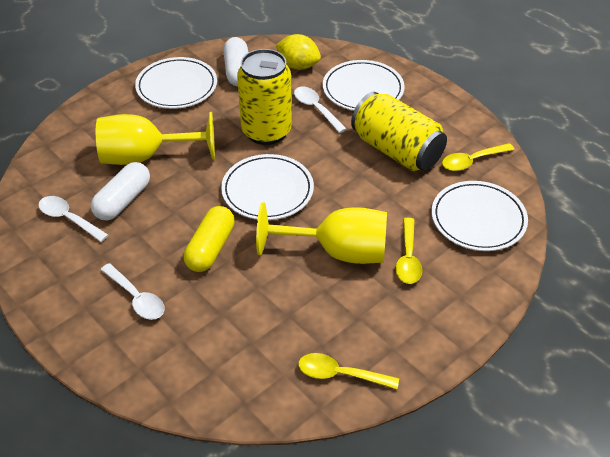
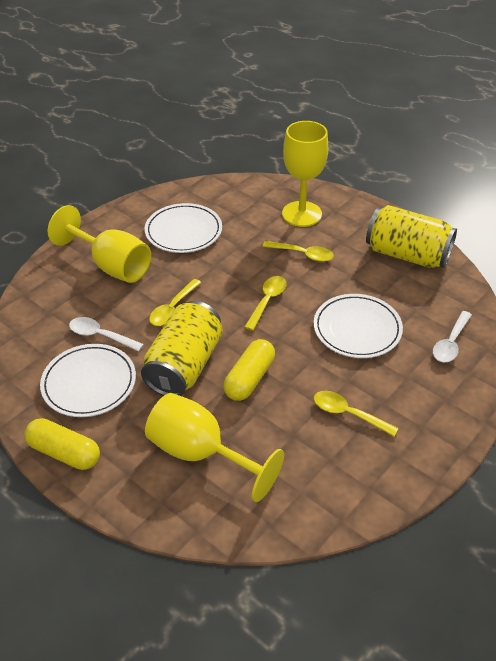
white capsule: 2 -> 0
white plate: 4 -> 3
white spoon: 3 -> 2
yellow capsule: 1 -> 2
yellow goblet: 2 -> 3
yellow lemon: 1 -> 0
yellow spoon: 3 -> 4

